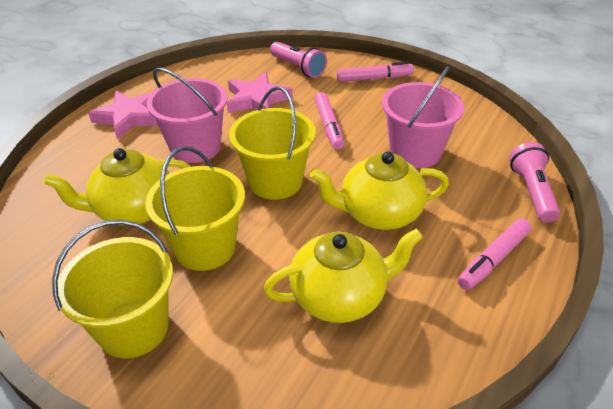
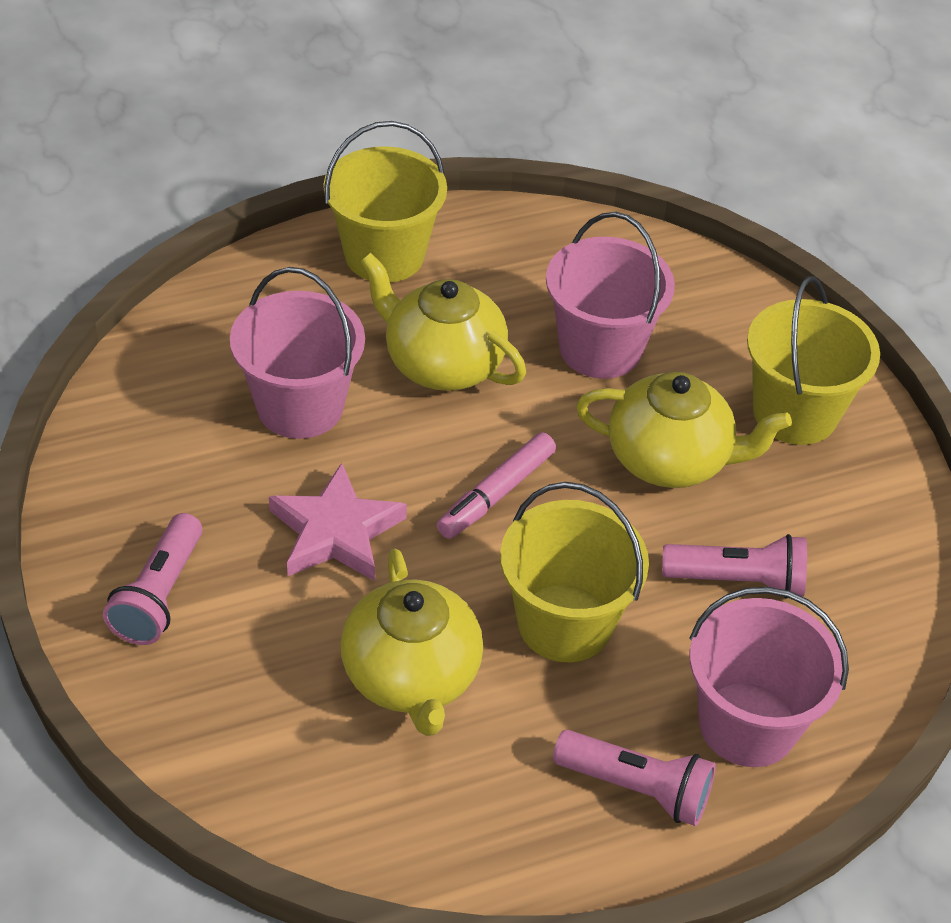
pink bucket: 2 -> 3
pink flashlight: 2 -> 3
pink marker: 3 -> 1
pink star: 2 -> 1

